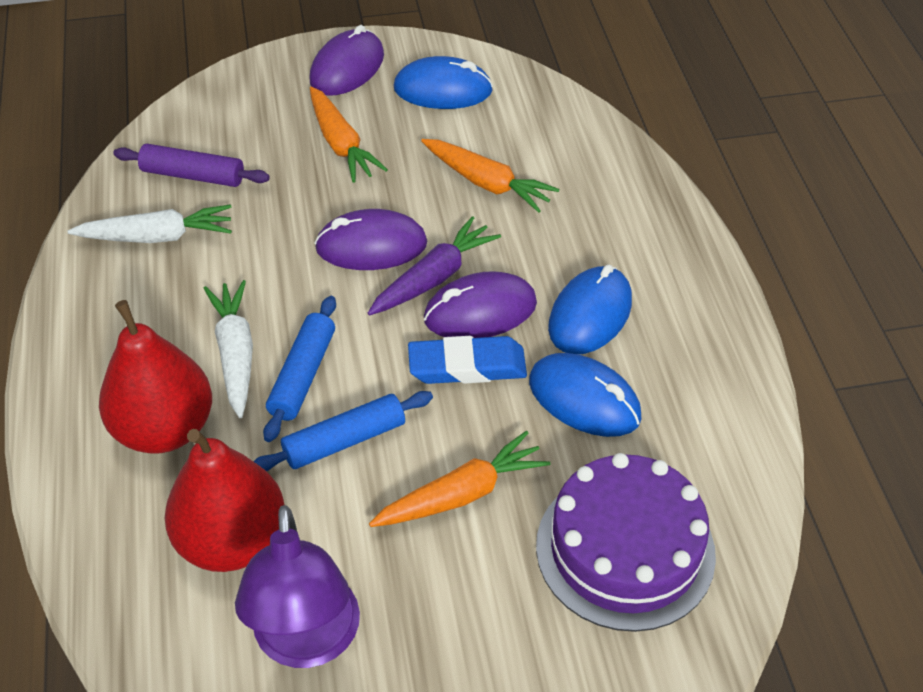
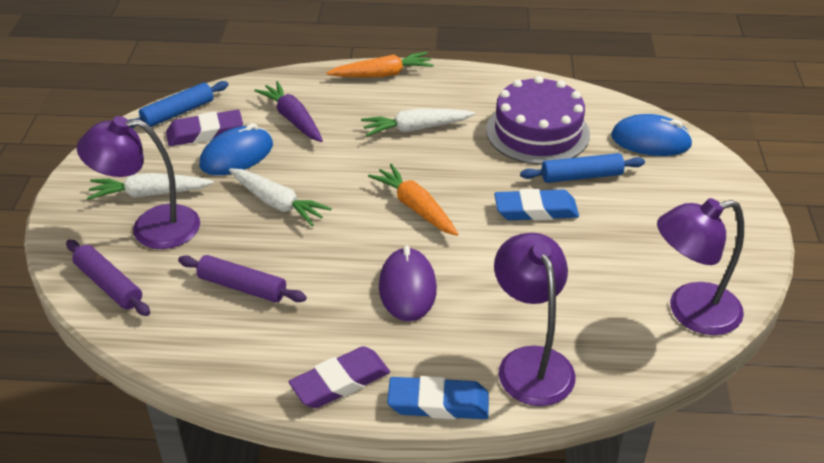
blue eraser: 1 -> 2
blue mouse: 3 -> 2
orange carrot: 3 -> 2
purple eraser: 0 -> 2
purple lamp: 1 -> 3
purple mouse: 3 -> 1
purple rolling pin: 1 -> 2
red pear: 2 -> 0
white carrot: 2 -> 3

